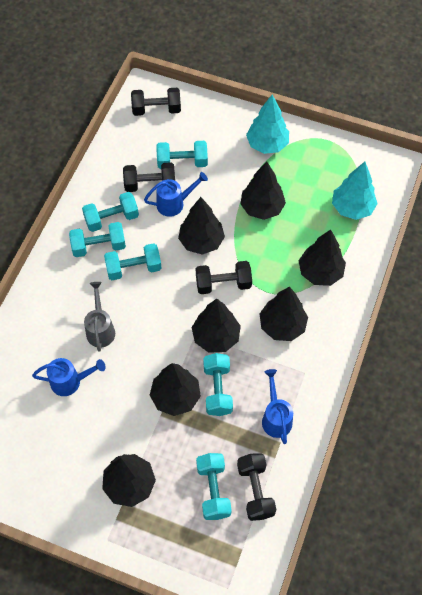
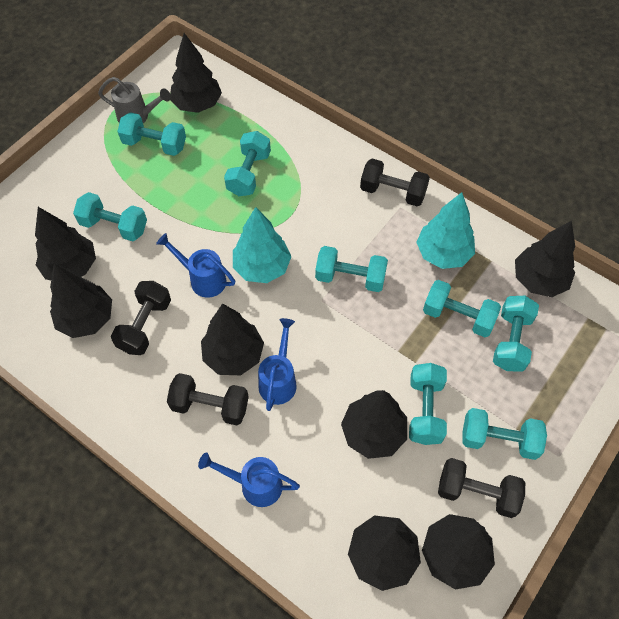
black tree: 7 -> 8
turquoise dumbbell: 6 -> 8

